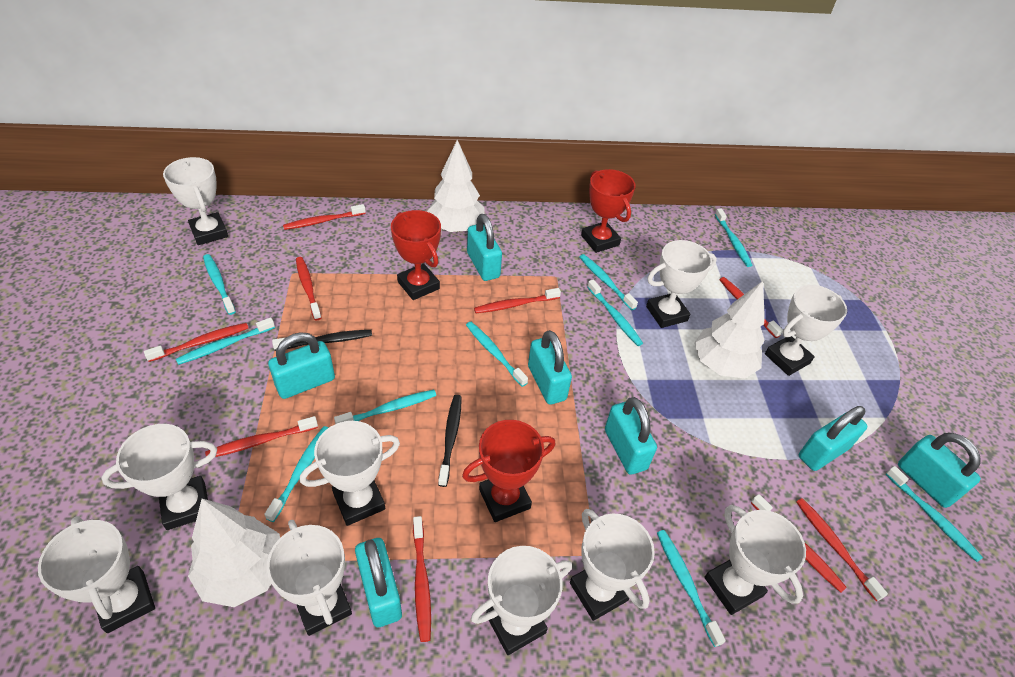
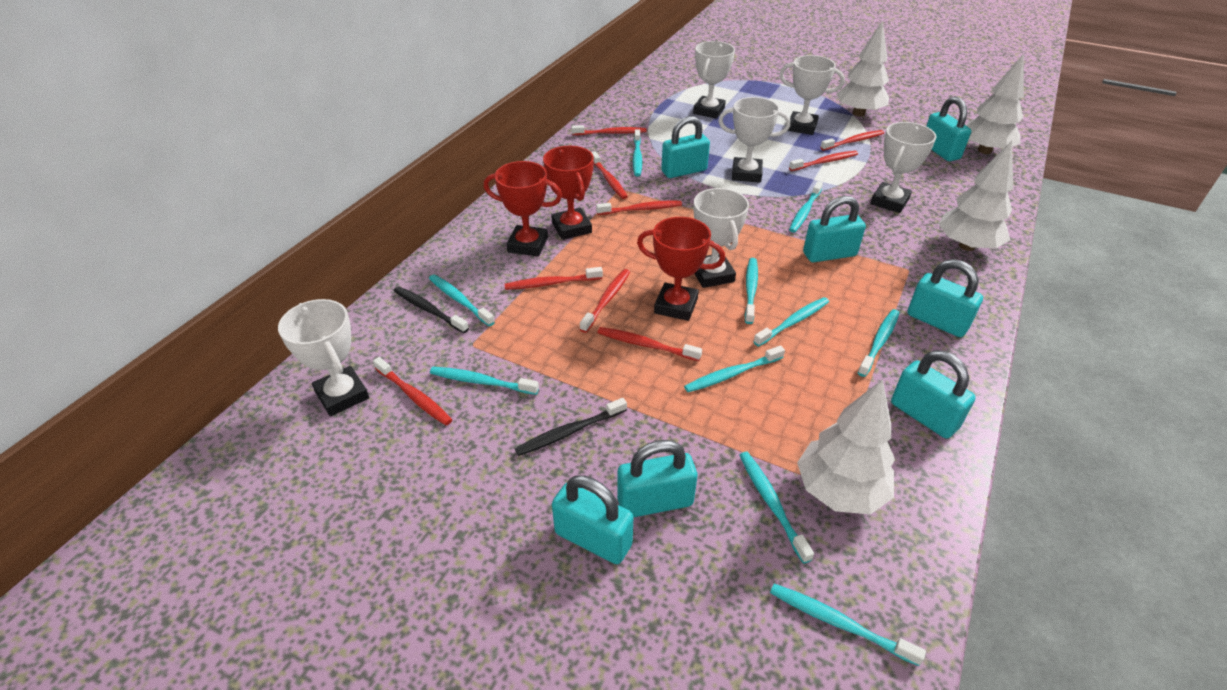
white tree: 3 -> 4
white trophy: 10 -> 6

